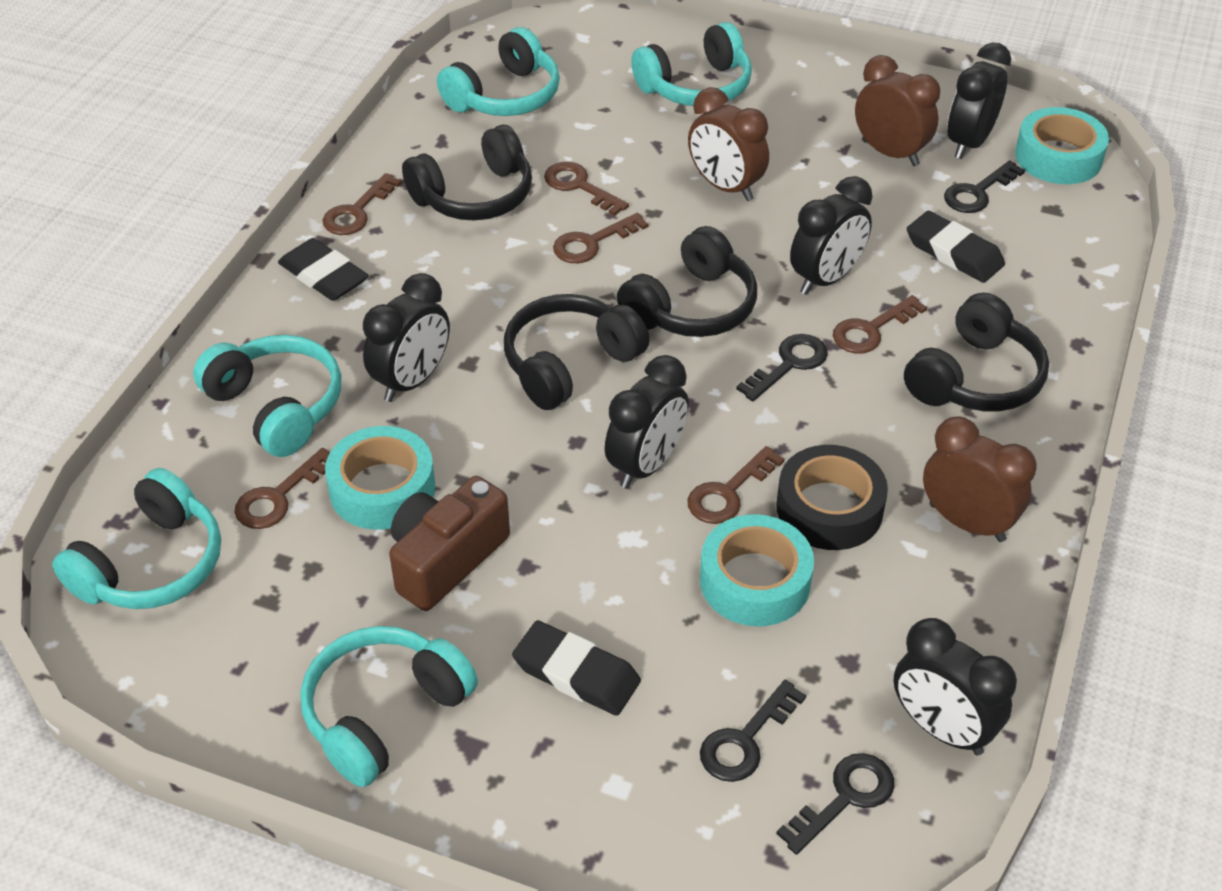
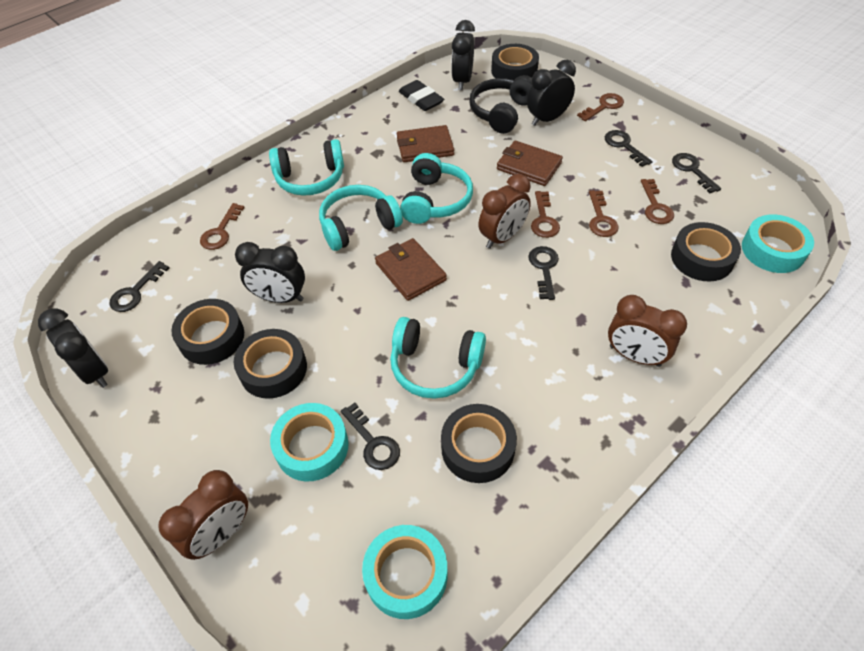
black clock: 5 -> 4
black eraser: 3 -> 1
black headphones: 4 -> 1
black key: 4 -> 5
black tape: 1 -> 5
brown camera: 1 -> 0
brown key: 6 -> 5
brown wallet: 0 -> 3
turquoise headphones: 5 -> 4

